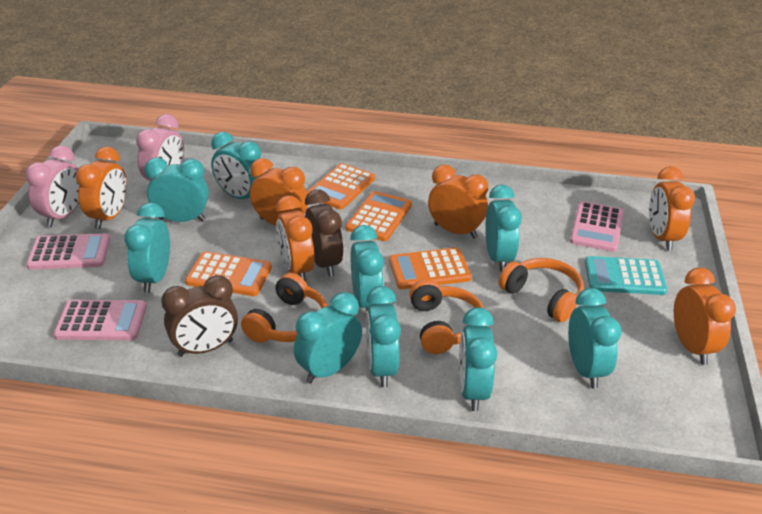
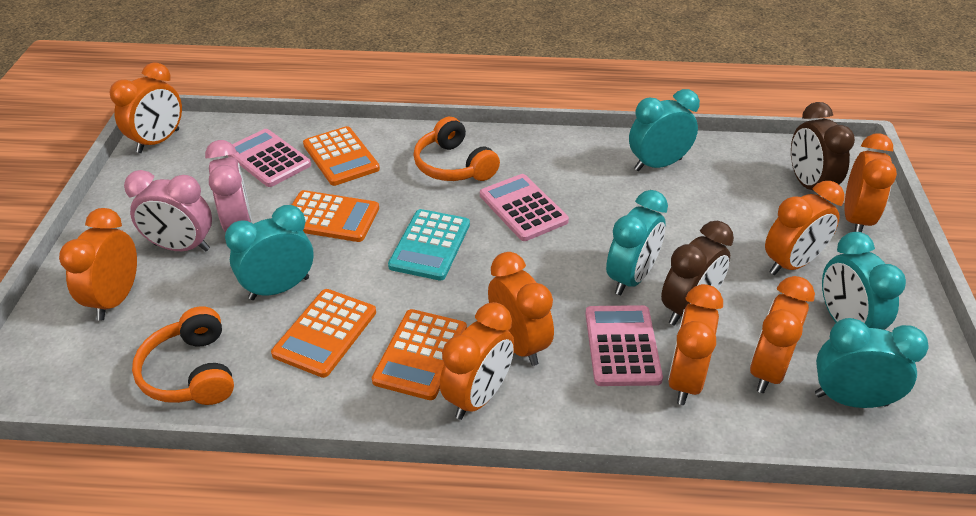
orange clock: 6 -> 8
orange headphones: 3 -> 2
turquoise clock: 9 -> 5

